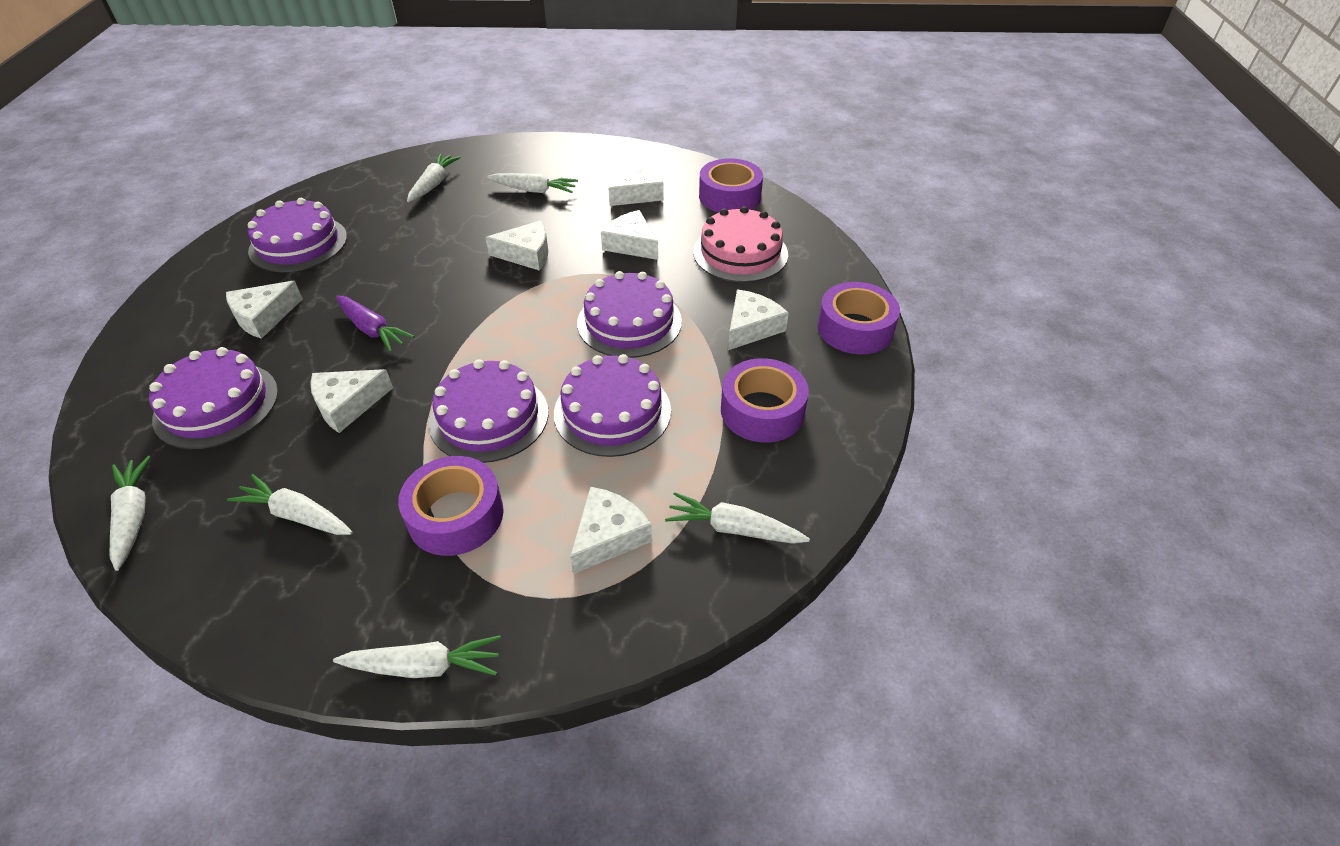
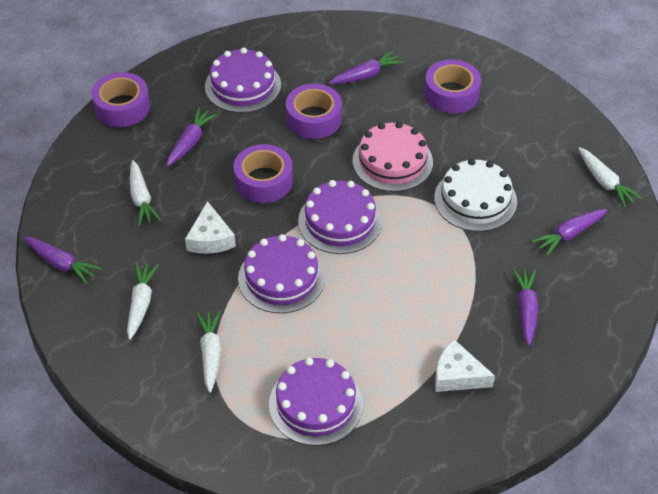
purple cake: 5 -> 4
purple carrot: 1 -> 5
white cake: 0 -> 1
white carrot: 6 -> 4
white cheese: 7 -> 2

